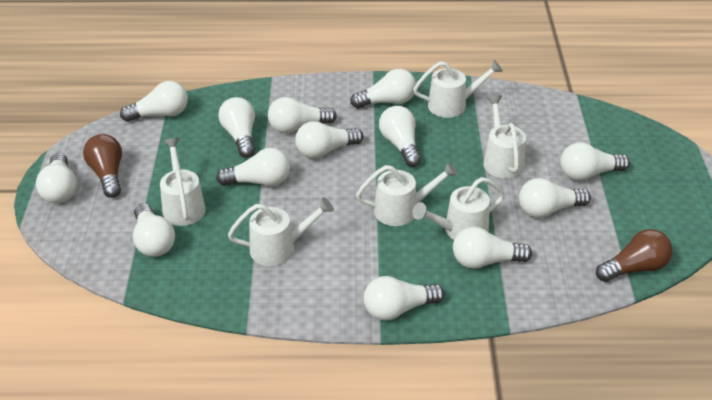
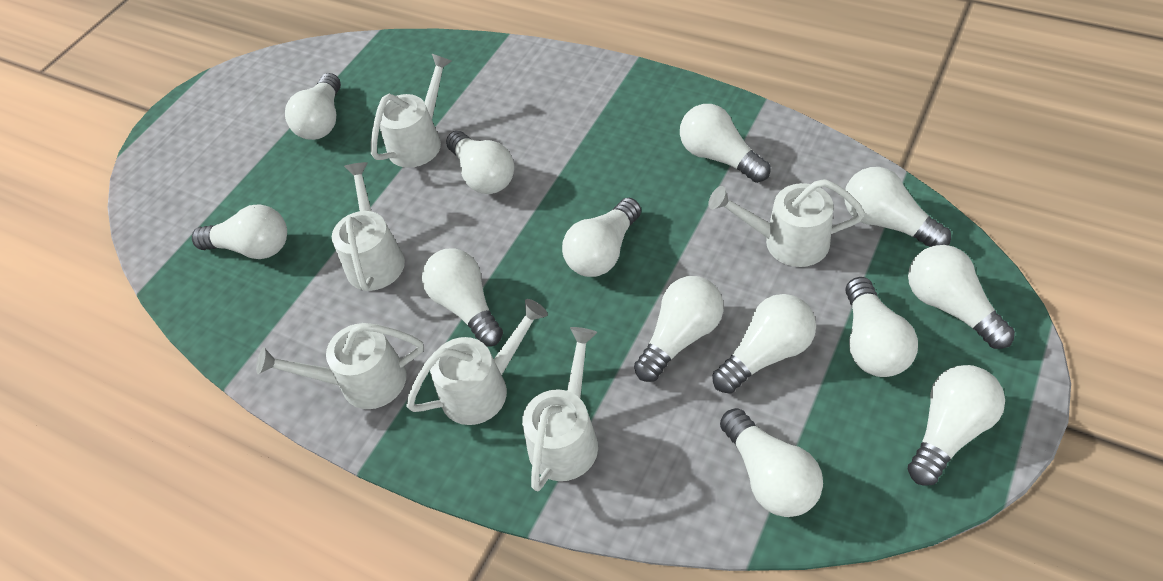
brown light bulb: 2 -> 0

